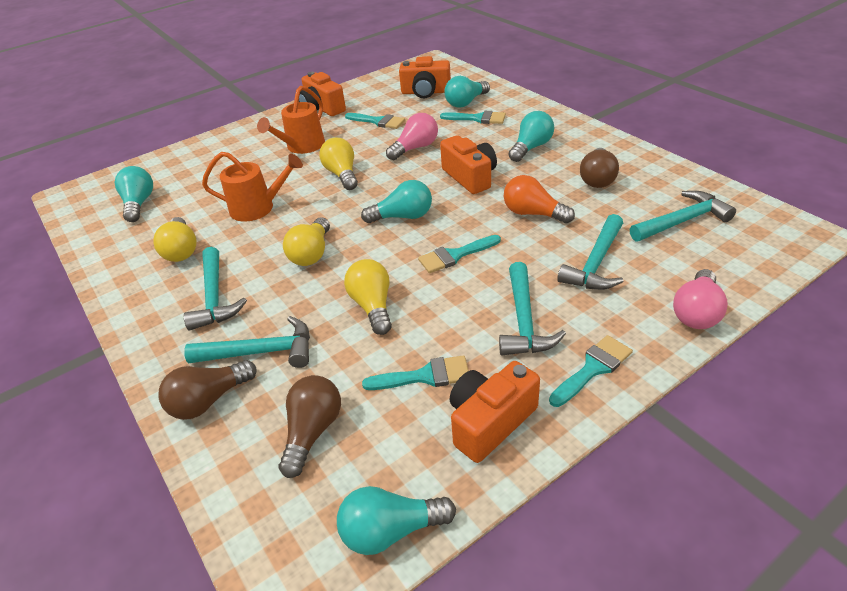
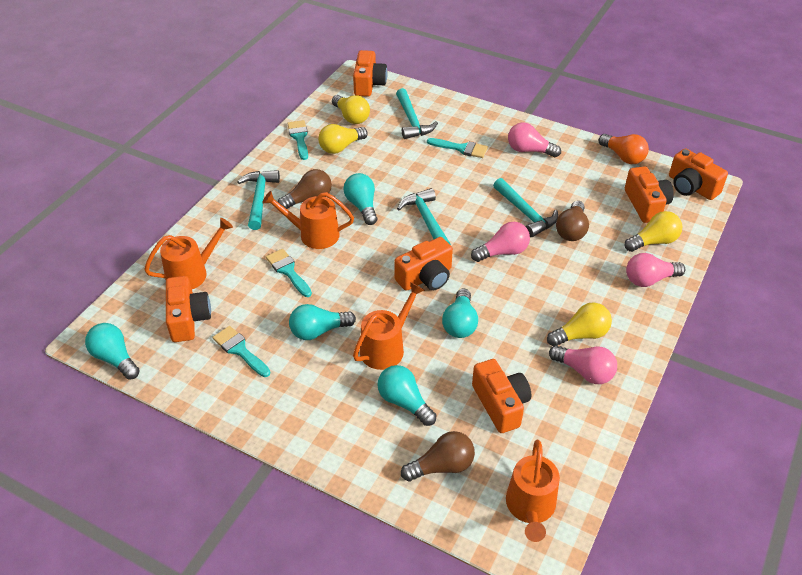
orange camera: 4 -> 6
orange watering can: 2 -> 4
pink light bulb: 2 -> 4
turquoise brush: 5 -> 4
turquoise hammer: 5 -> 4

